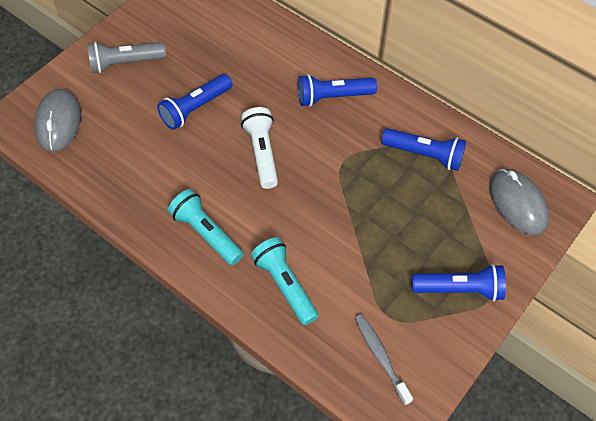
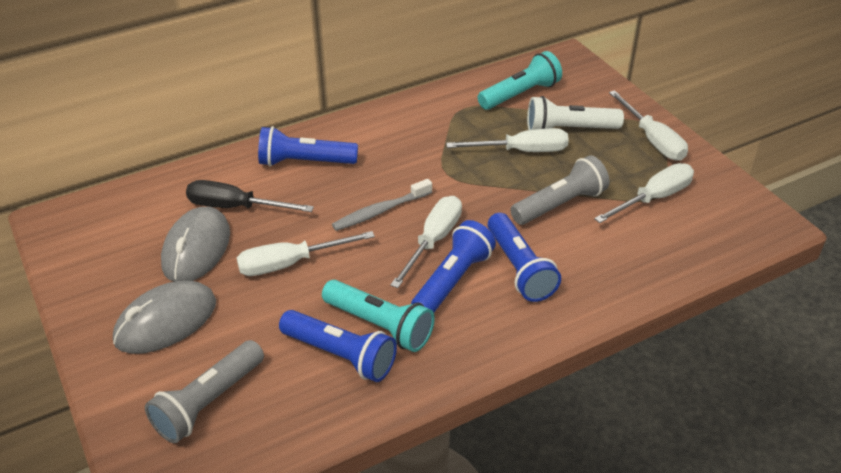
black screwdriver: 0 -> 1
grey flashlight: 1 -> 2
white screwdriver: 0 -> 5

